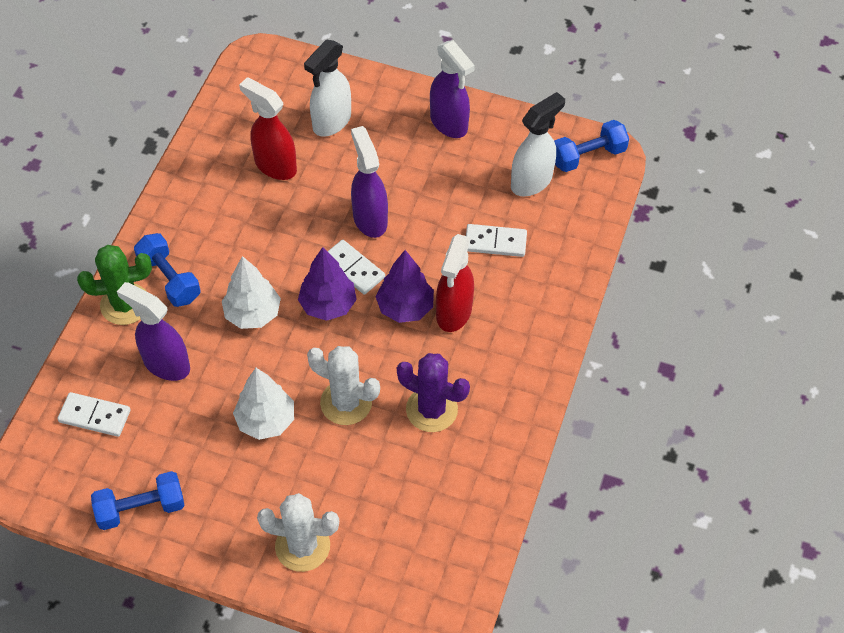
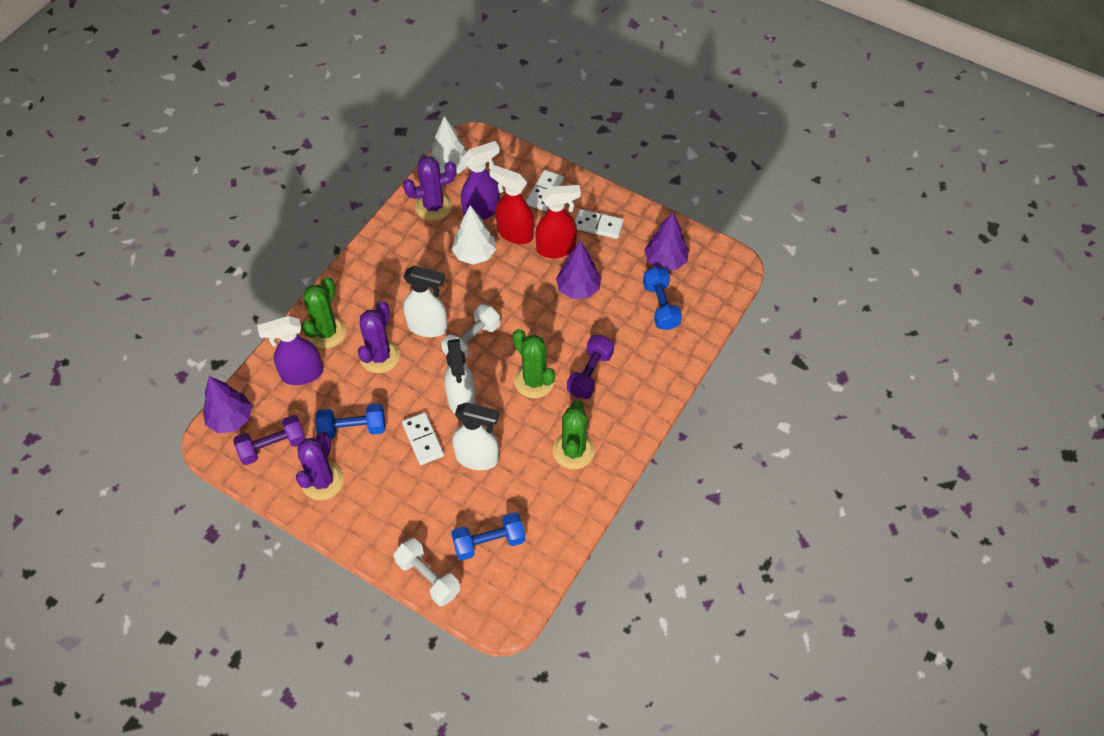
green cactus: 1 -> 3
purple cactus: 1 -> 3
purple dumbbell: 0 -> 2
purple spray bottle: 3 -> 2
purple tree: 2 -> 3
white cactus: 2 -> 0
white dumbbell: 0 -> 2
white spray bottle: 2 -> 3

